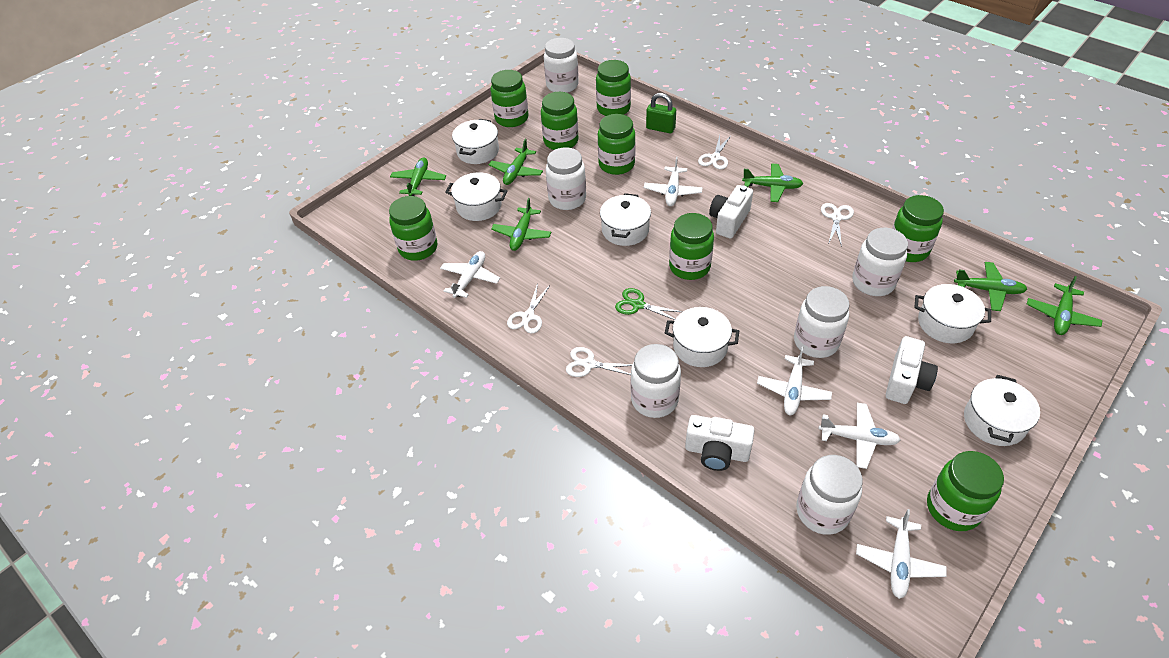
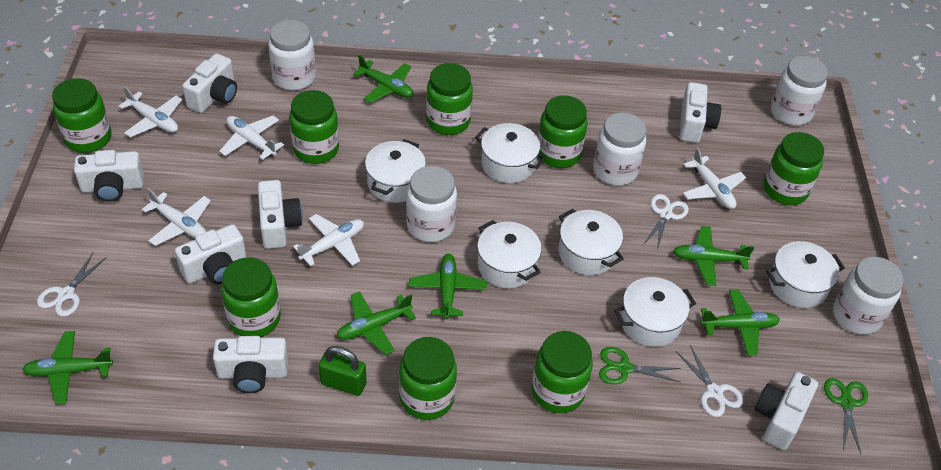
green scissors: 1 -> 2
white camera: 3 -> 7
white jar: 6 -> 5
white scissors: 4 -> 3

